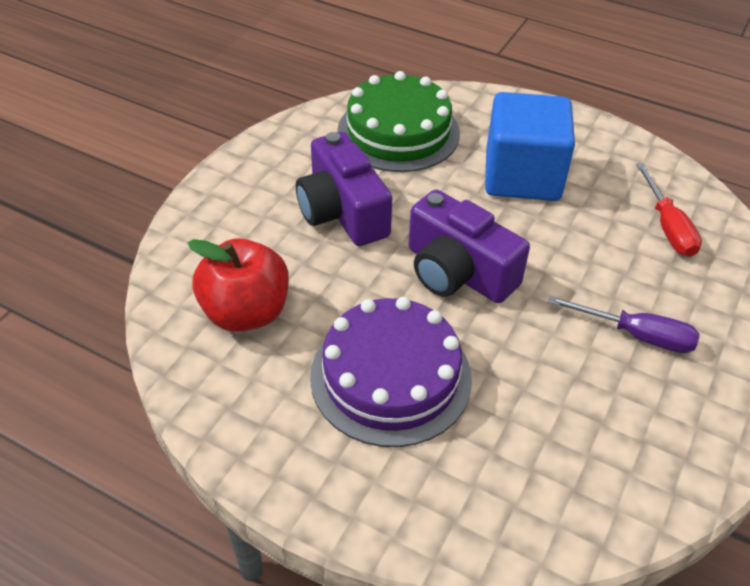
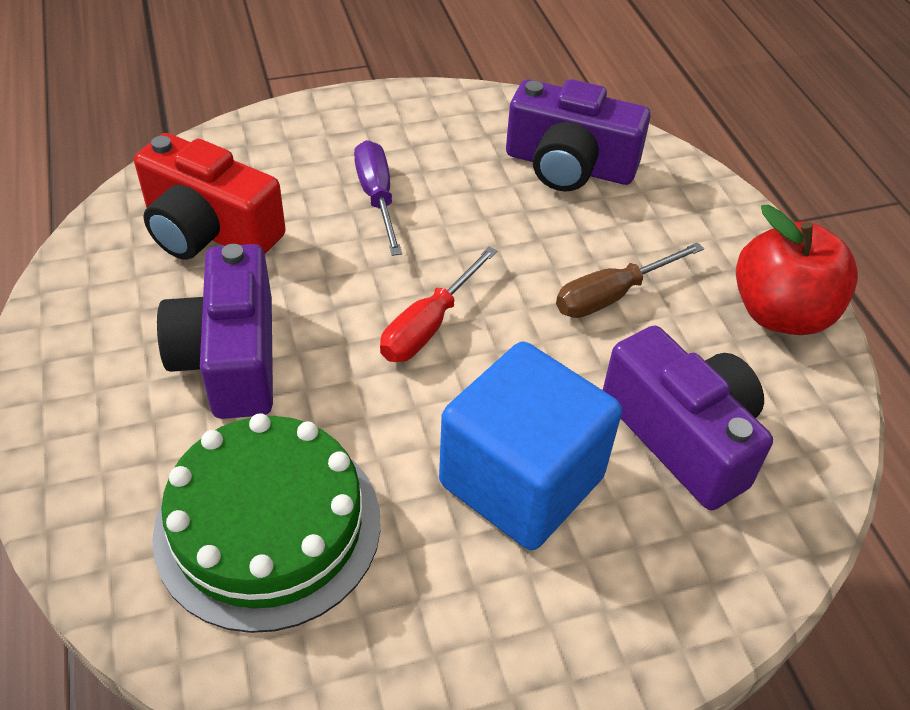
brown screwdriver: 0 -> 1
purple cake: 1 -> 0
purple camera: 2 -> 3
red camera: 0 -> 1

